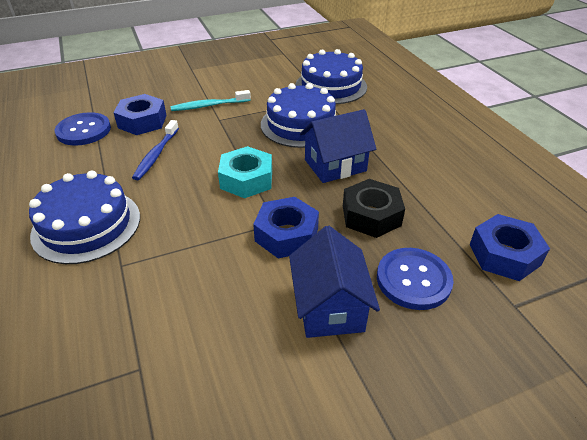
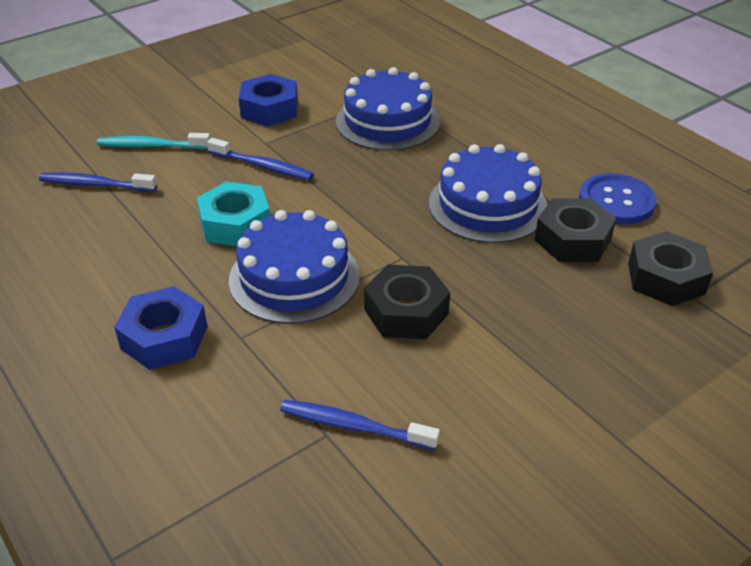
black nut: 1 -> 3
blue button: 2 -> 1
blue house: 2 -> 0
blue nut: 3 -> 2
blue toothbrush: 1 -> 3

